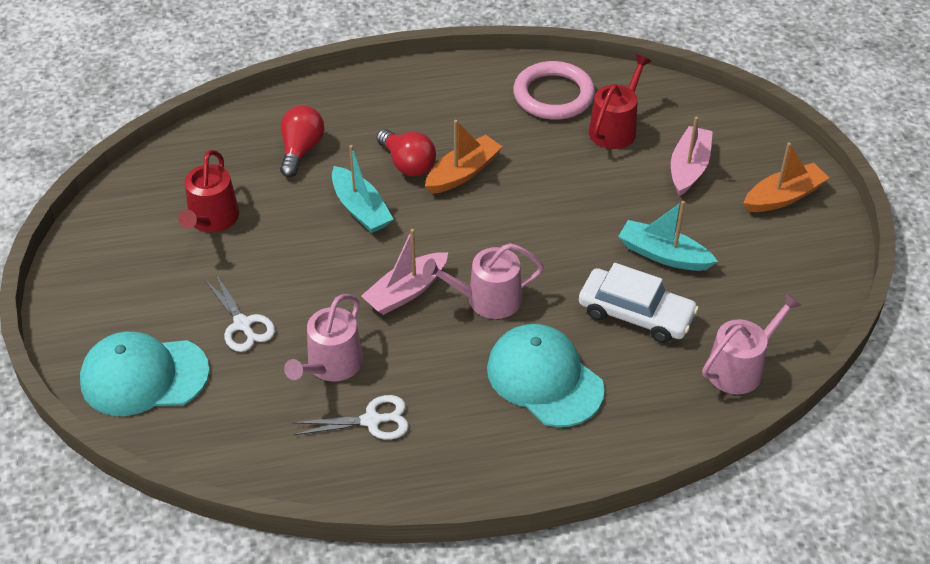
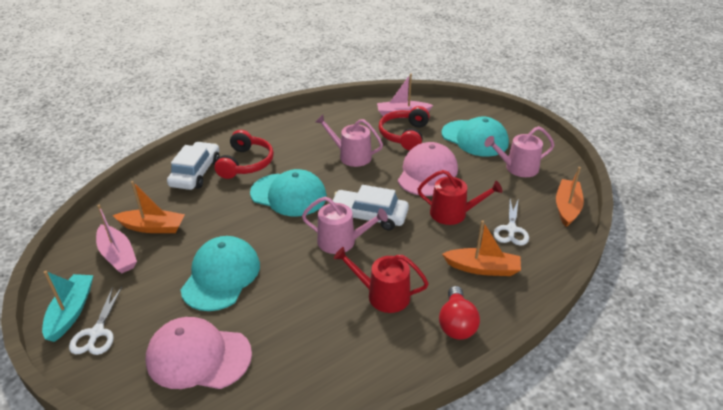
orange boat: 2 -> 3
pink cap: 0 -> 2
pink ring: 1 -> 0
red headphones: 0 -> 2
red light bulb: 2 -> 1
turquoise boat: 2 -> 1
turquoise cap: 2 -> 3
white car: 1 -> 2

